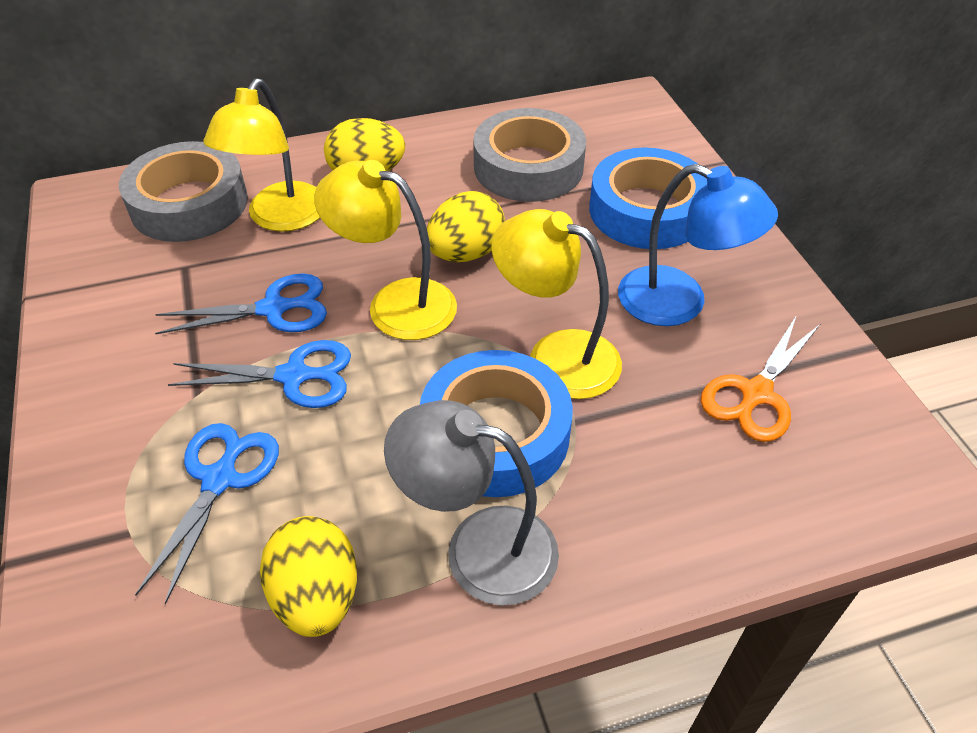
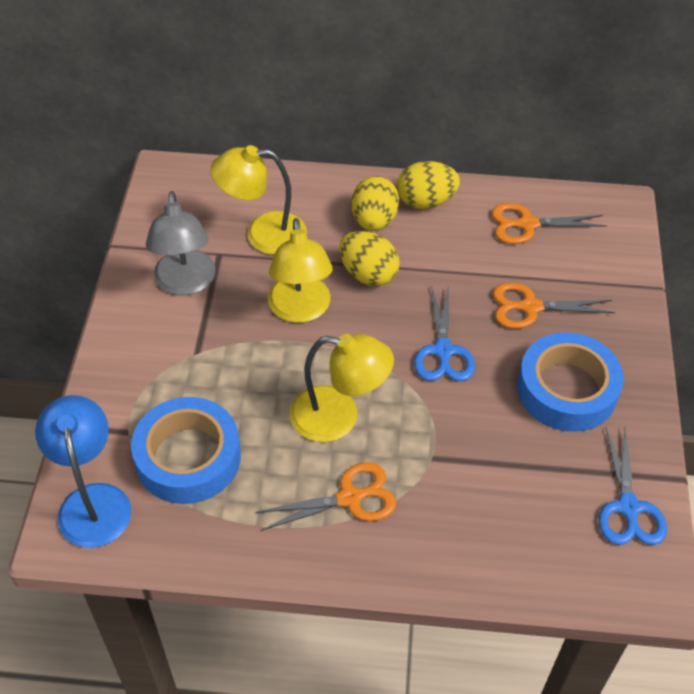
blue scissors: 3 -> 2
grey tape: 2 -> 0
orange scissors: 1 -> 3

